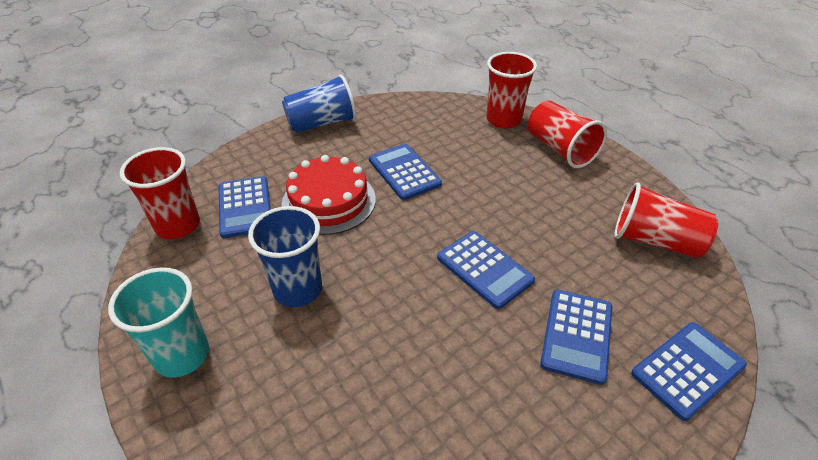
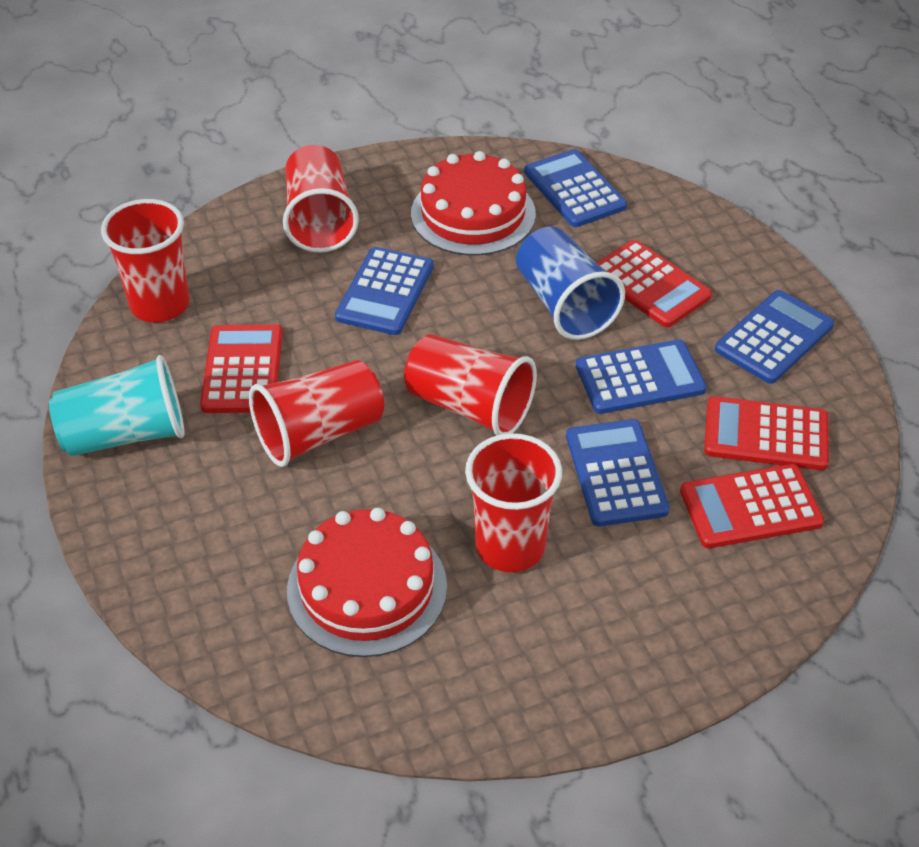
blue cup: 2 -> 1
red cake: 1 -> 2
red calculator: 0 -> 4
red cup: 4 -> 5

